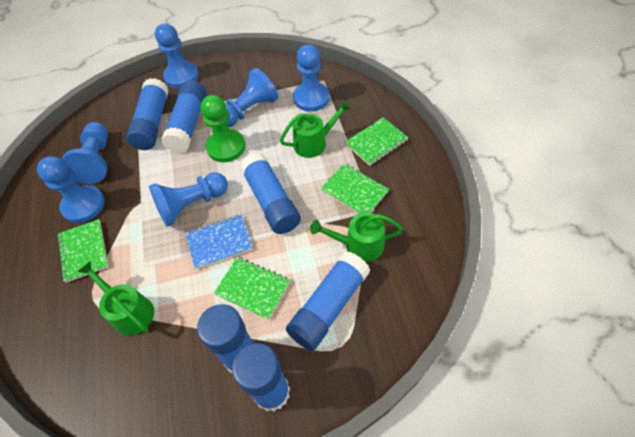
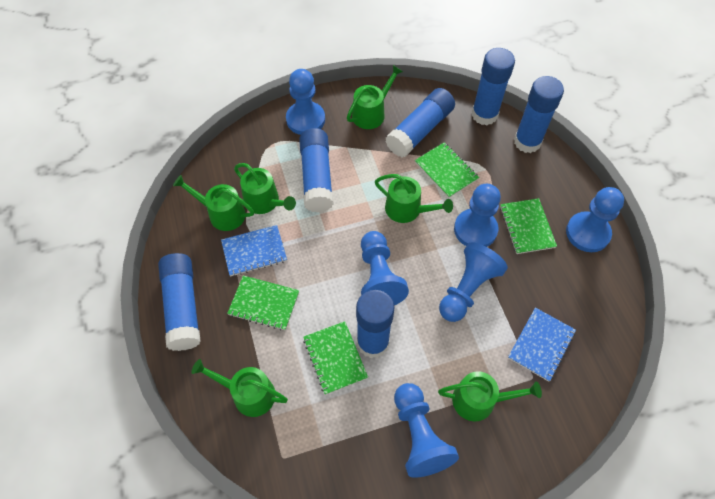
blue notebook: 1 -> 2
green pawn: 1 -> 0
green watering can: 3 -> 6

